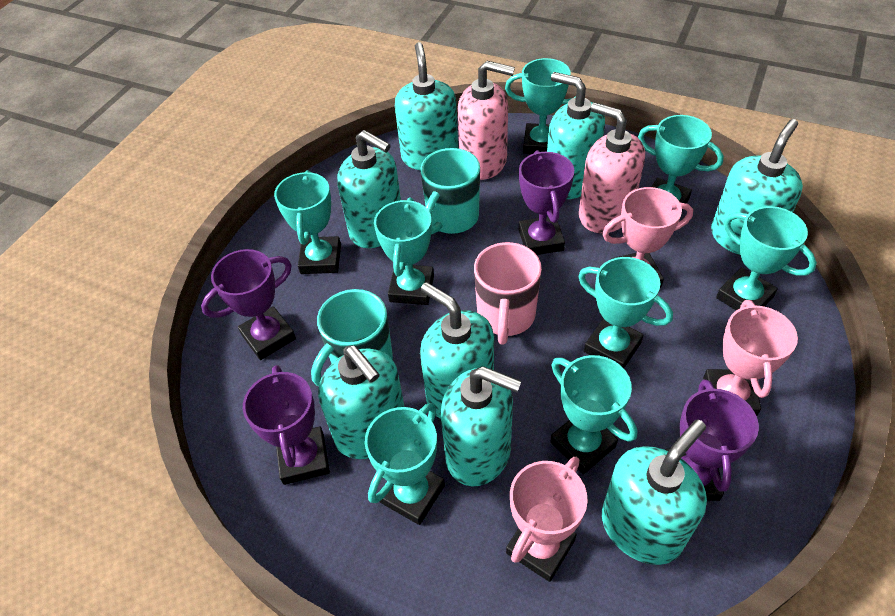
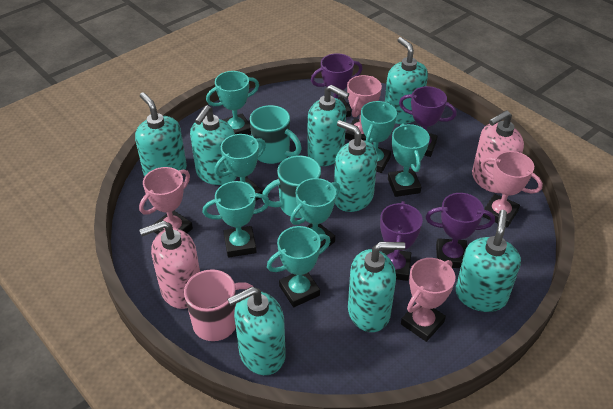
pink trophy: 3 -> 4
turquoise trophy: 8 -> 7

